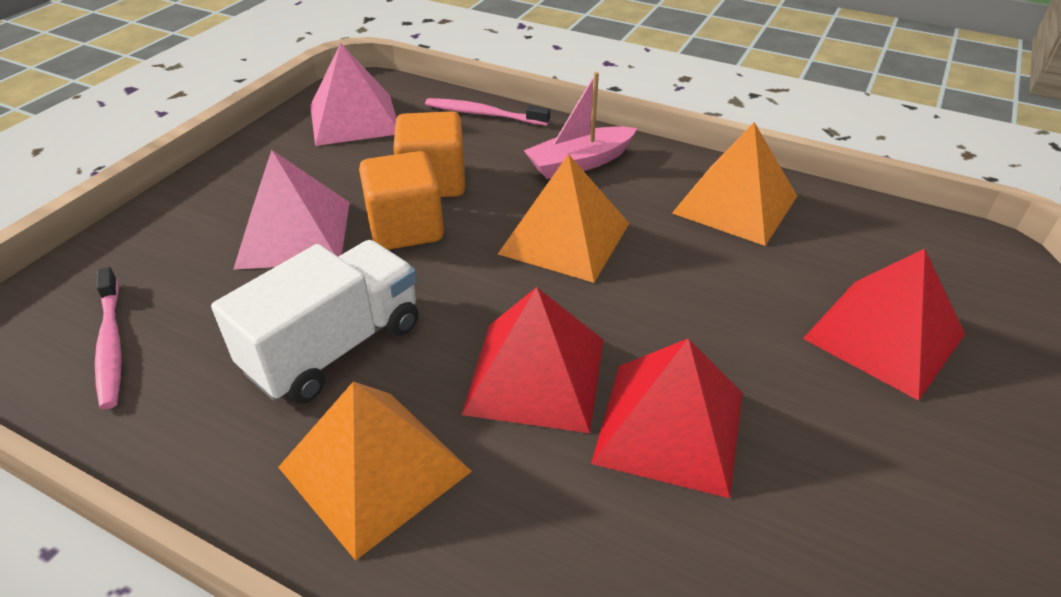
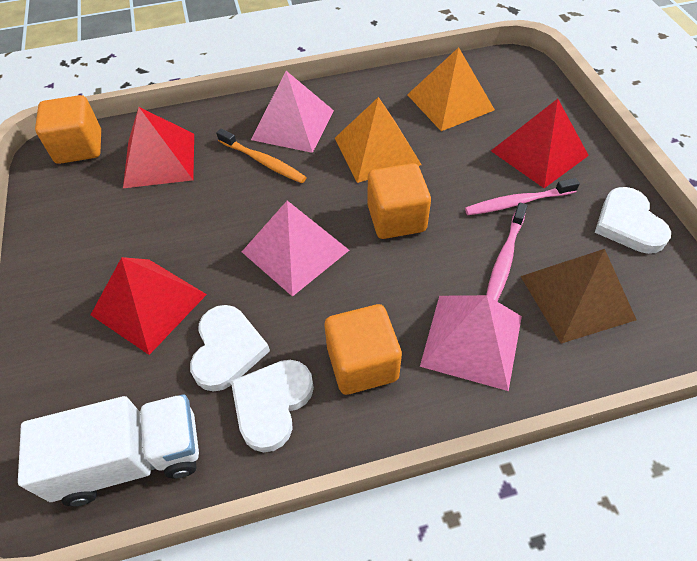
brown pyramid: 0 -> 1
orange cube: 2 -> 3
orange pyramid: 3 -> 2
orange toothbrush: 0 -> 1
pink boat: 1 -> 0
pink pyramid: 2 -> 3
white heart: 0 -> 3

